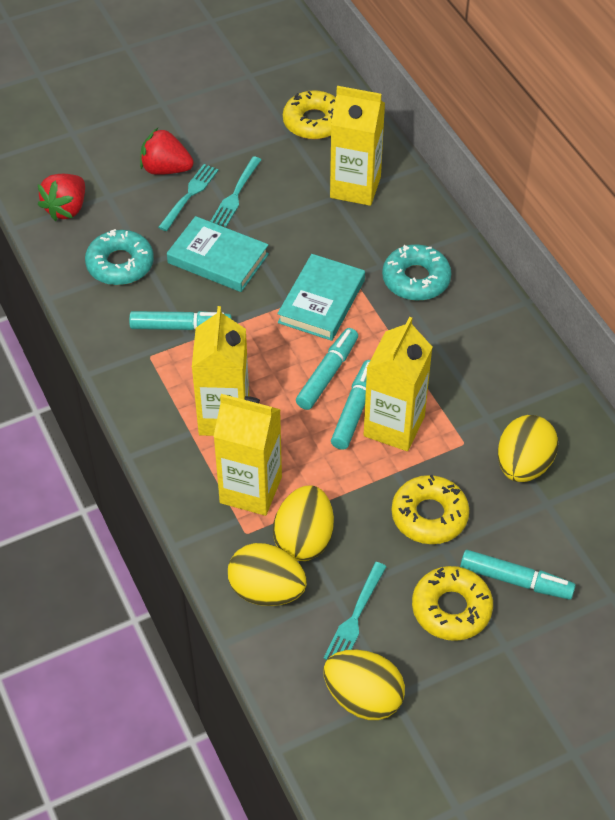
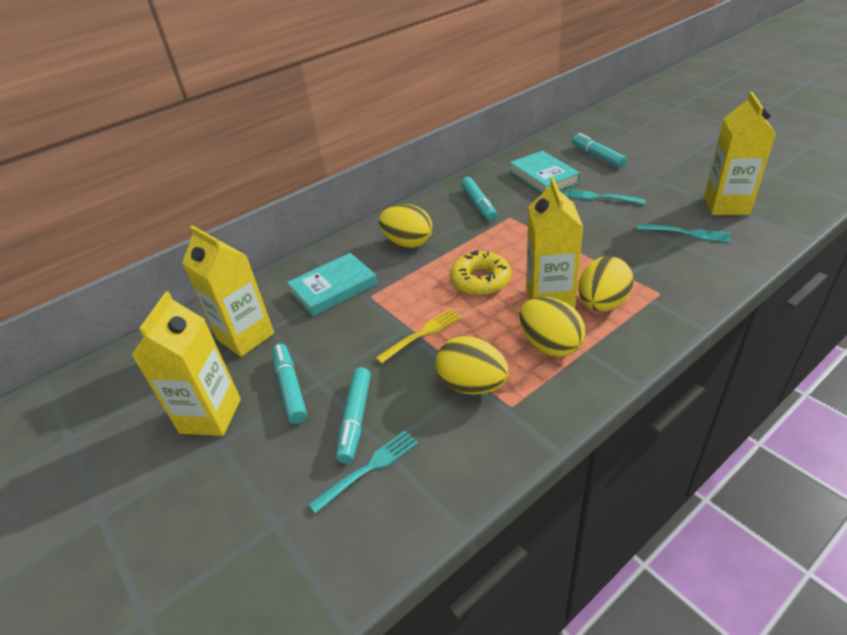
red strawberry: 2 -> 0
turquoise donut: 2 -> 0
yellow donut: 3 -> 1
yellow fork: 0 -> 1

